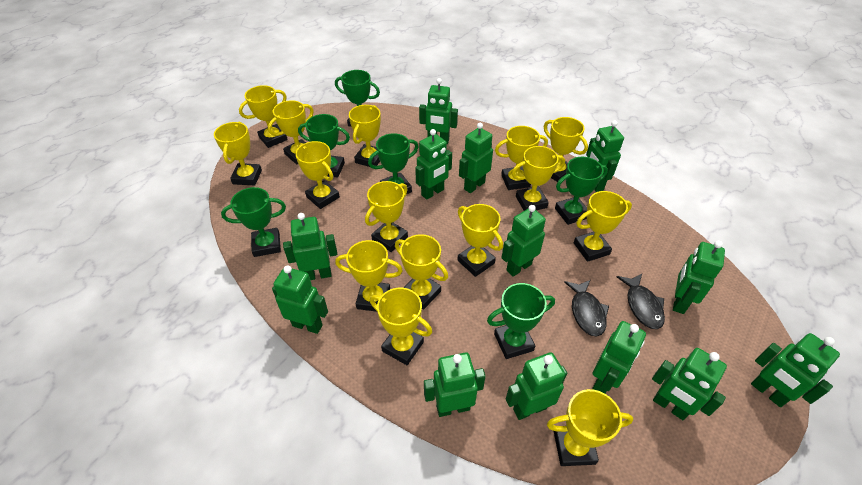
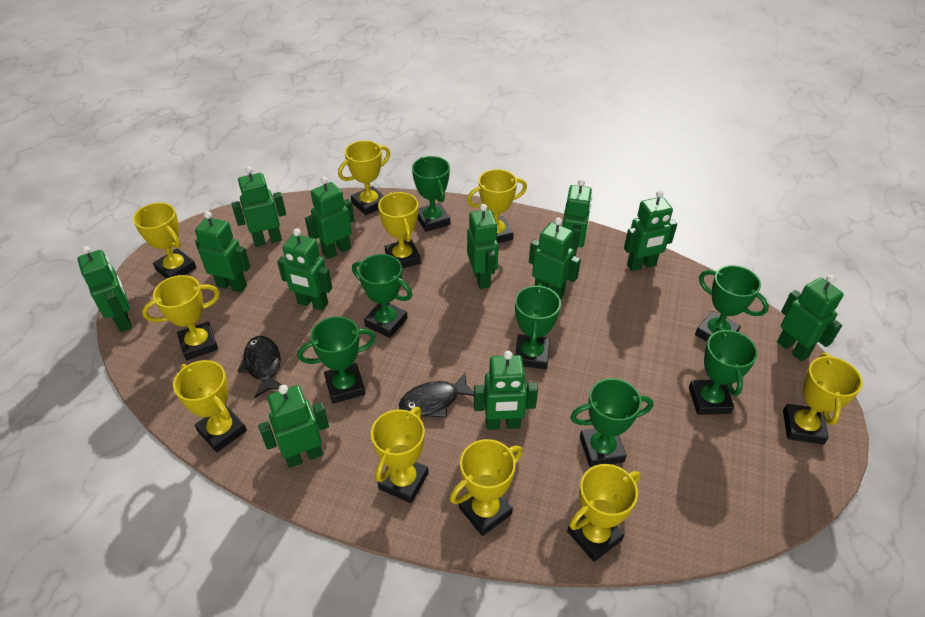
green robot: 13 -> 12
green trophy: 6 -> 7
yellow trophy: 15 -> 10

